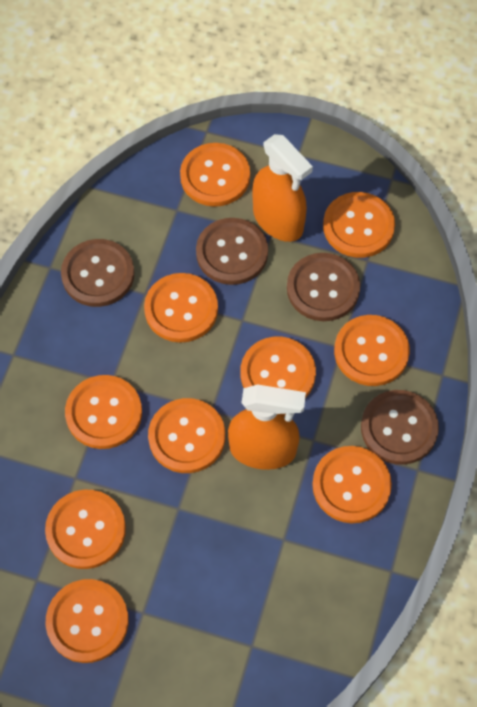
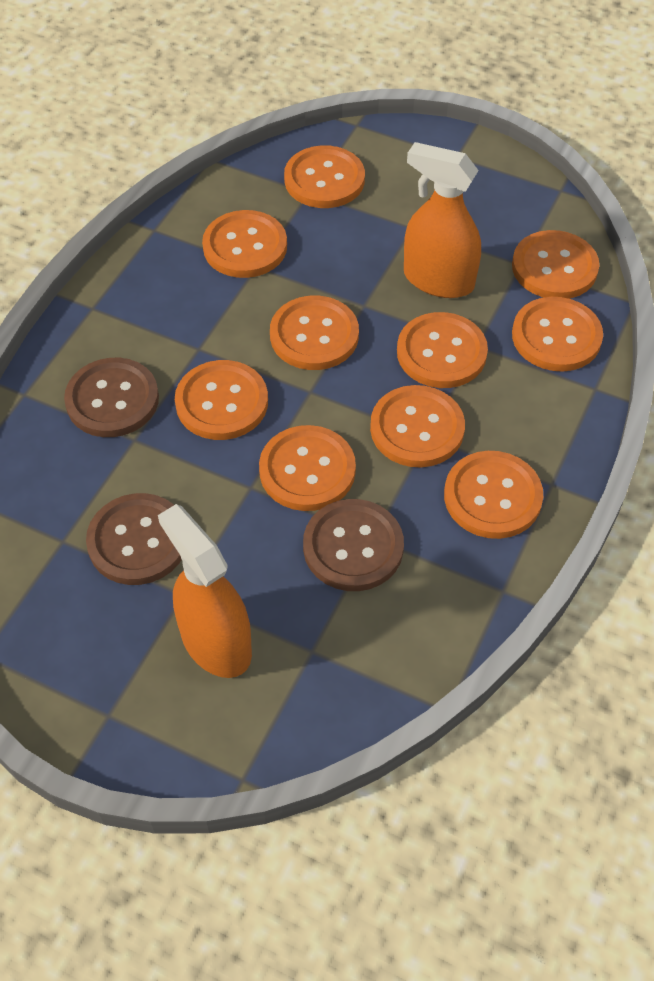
brown button: 4 -> 3

